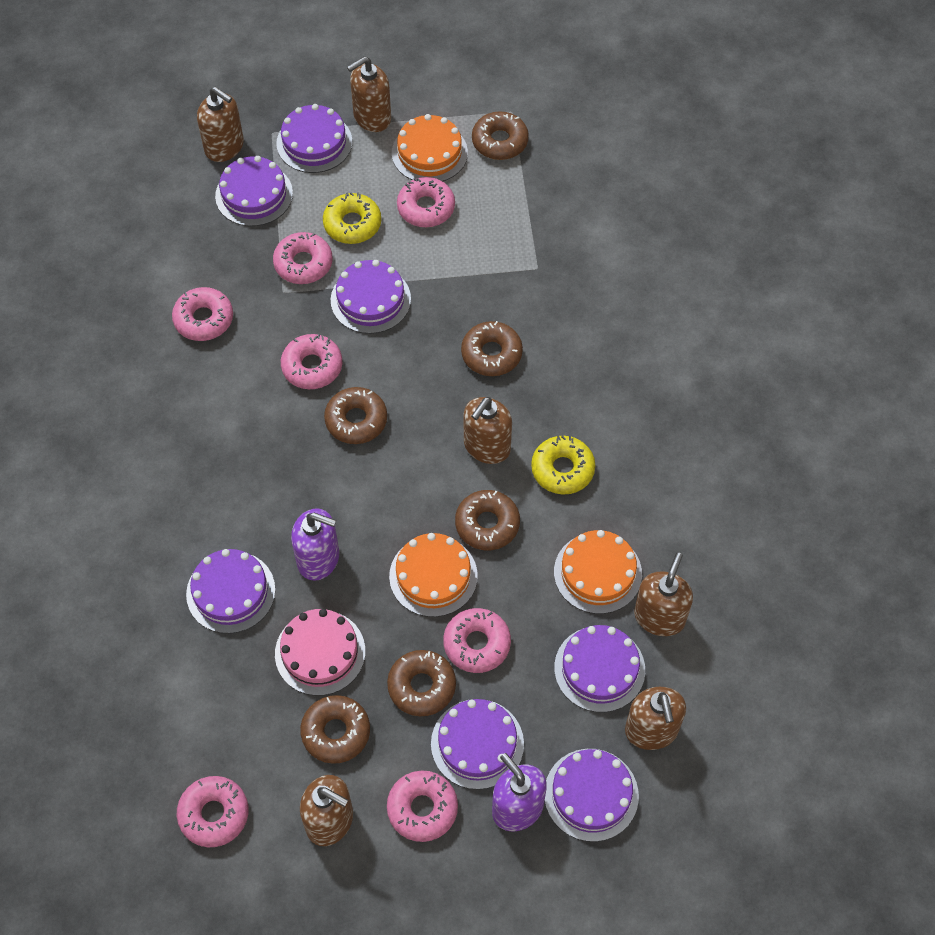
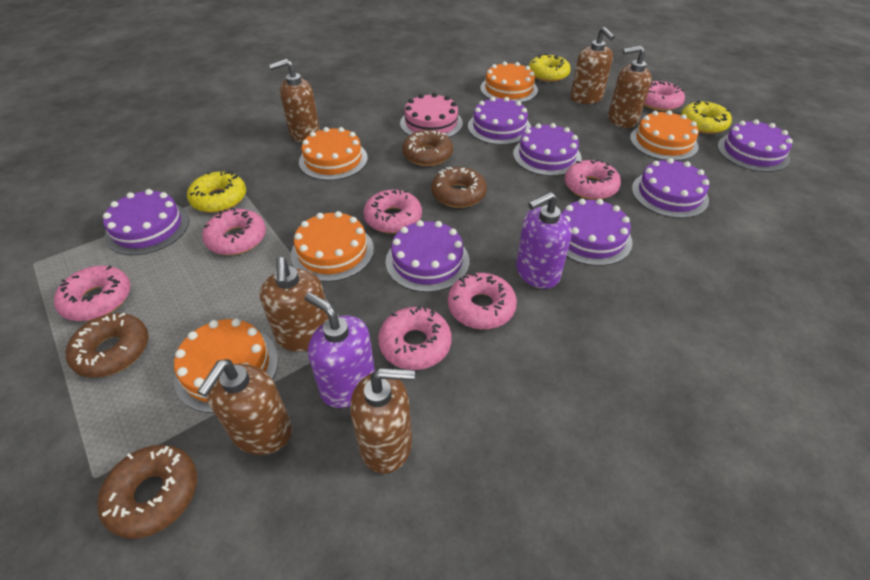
brown donut: 6 -> 4
orange cake: 3 -> 5
yellow donut: 2 -> 3

